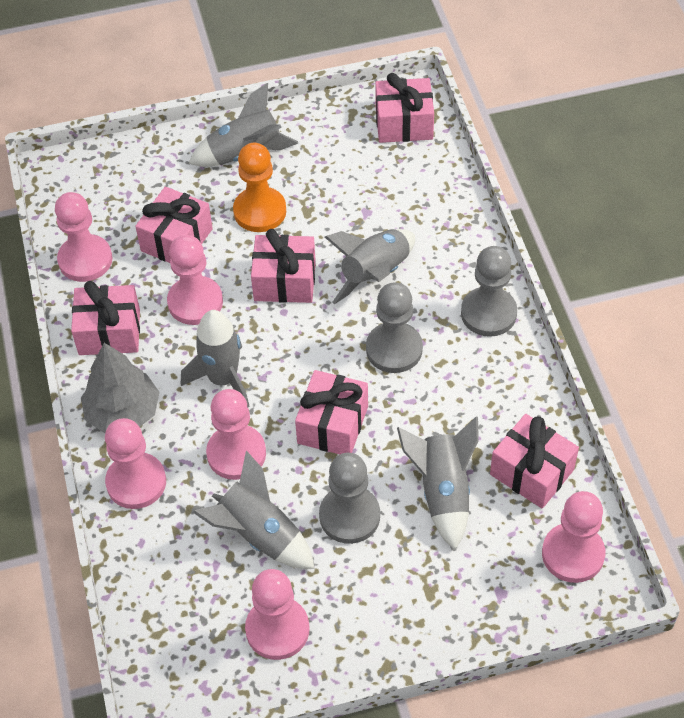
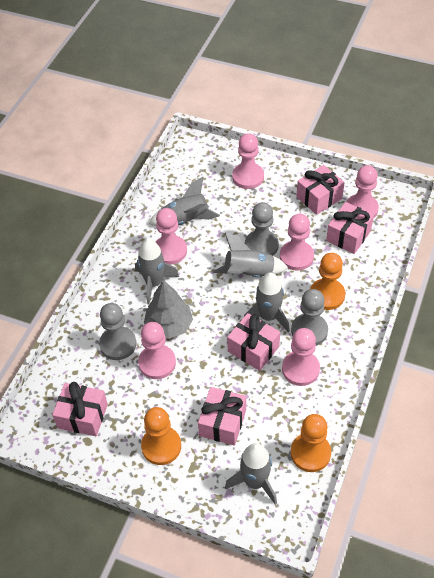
orange pawn: 1 -> 3
pink gift: 6 -> 5

